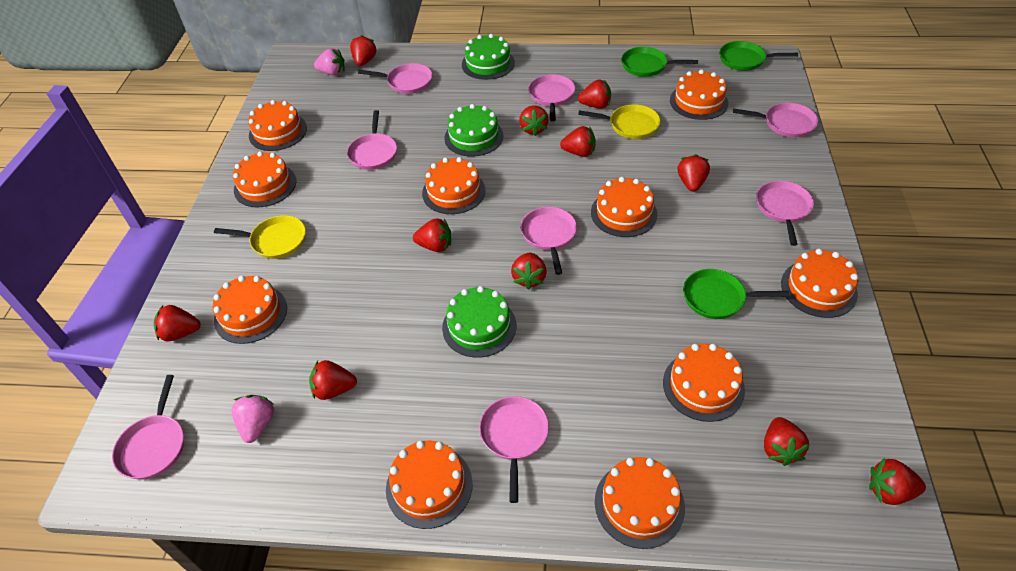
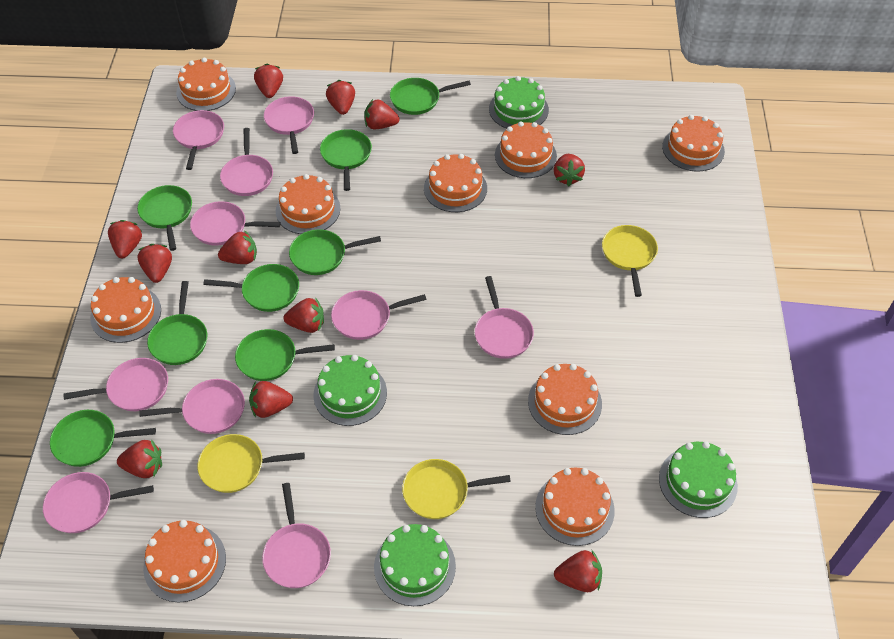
green cake: 3 -> 4
green pan: 3 -> 8
orange cake: 10 -> 9
pink pan: 8 -> 10
pink strawberry: 2 -> 0
yellow pan: 2 -> 3

